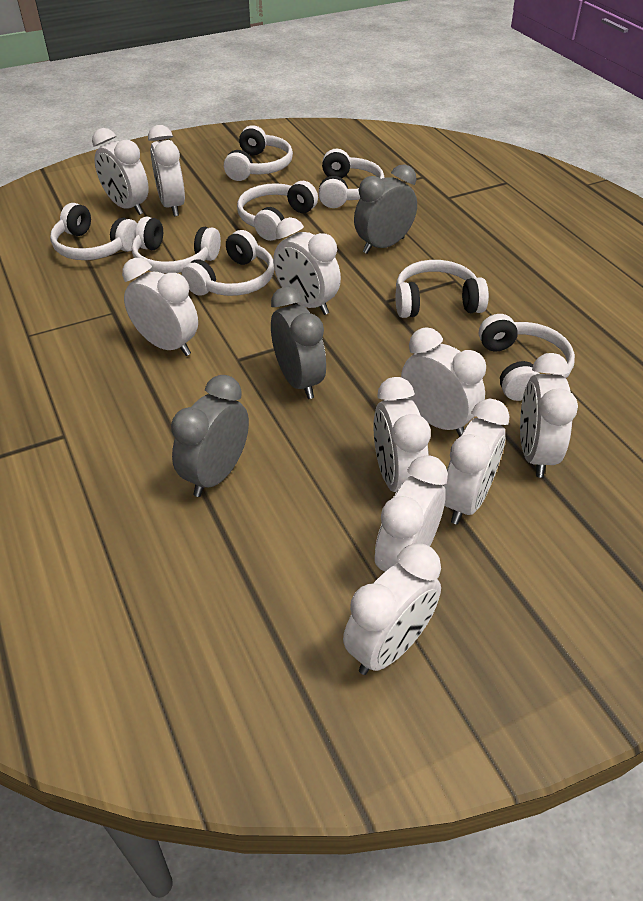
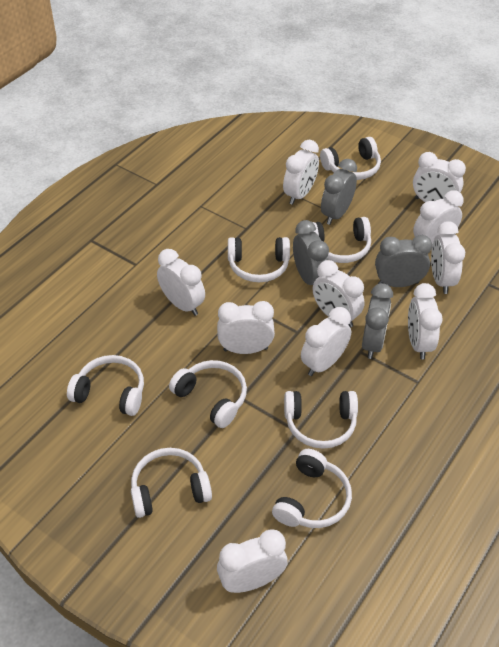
grey clock: 3 -> 4

